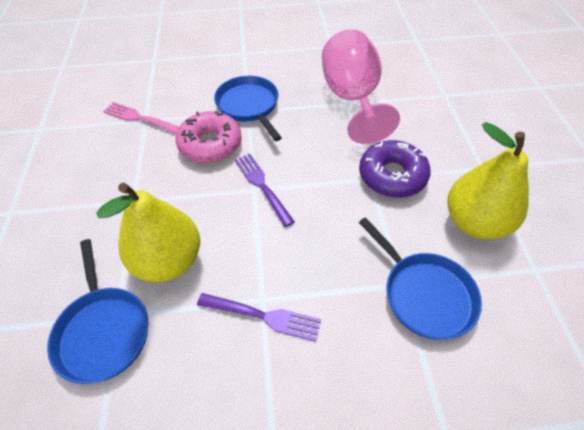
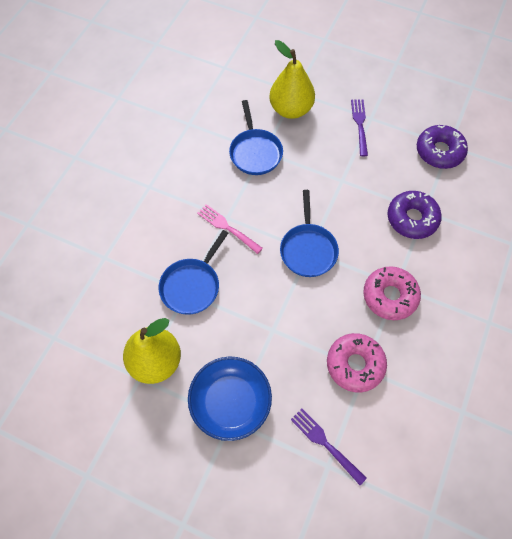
blue bowl: 0 -> 1
pink donut: 1 -> 2
pink goblet: 1 -> 0
purple donut: 1 -> 2

